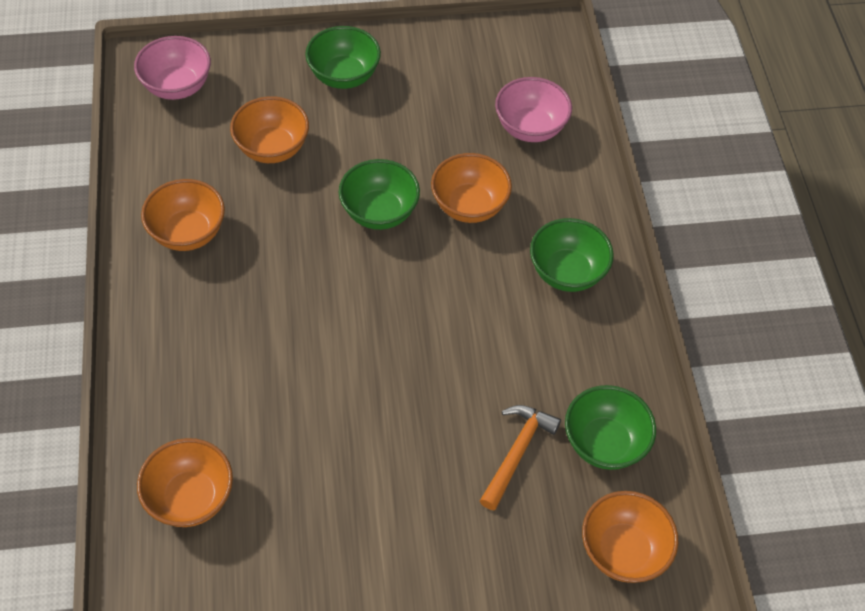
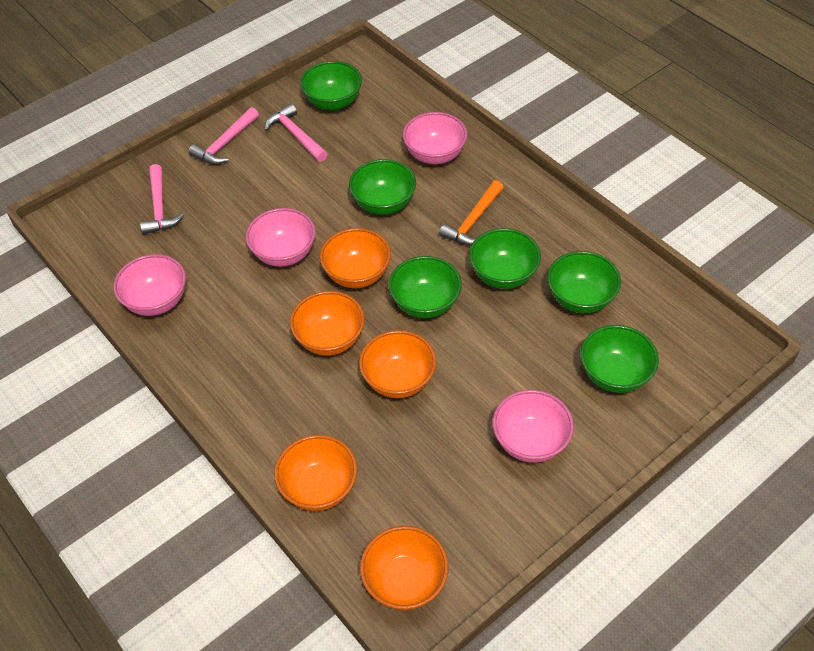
green bowl: 4 -> 6
pink bowl: 2 -> 4
pink hammer: 0 -> 3

